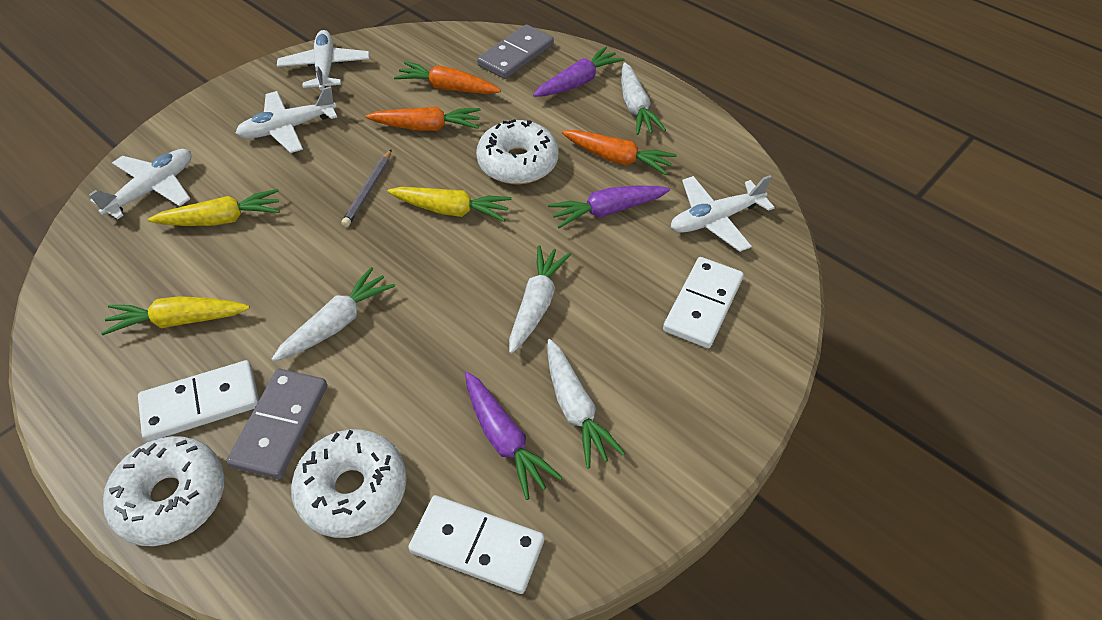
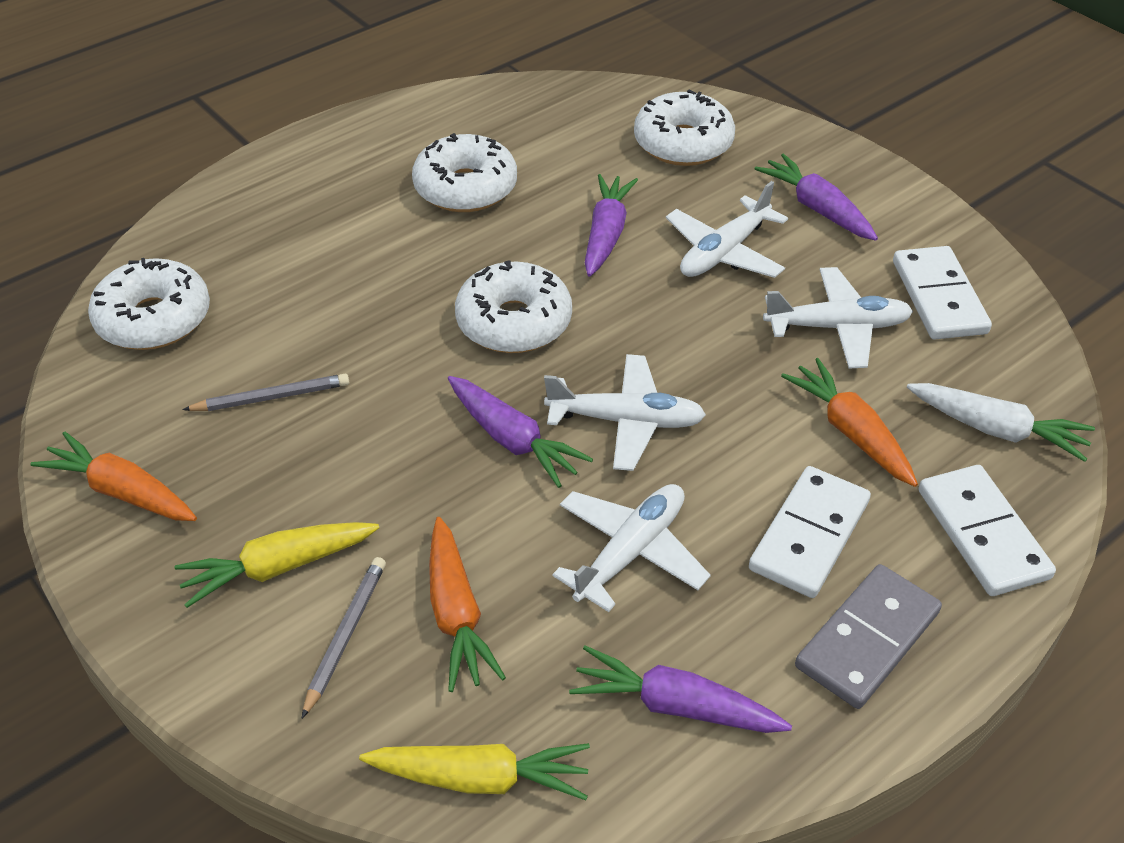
grey domino: 2 -> 1
grey pencil: 1 -> 2
purple carrot: 3 -> 4
white carrot: 4 -> 1
white donut: 3 -> 4
yellow carrot: 3 -> 2

